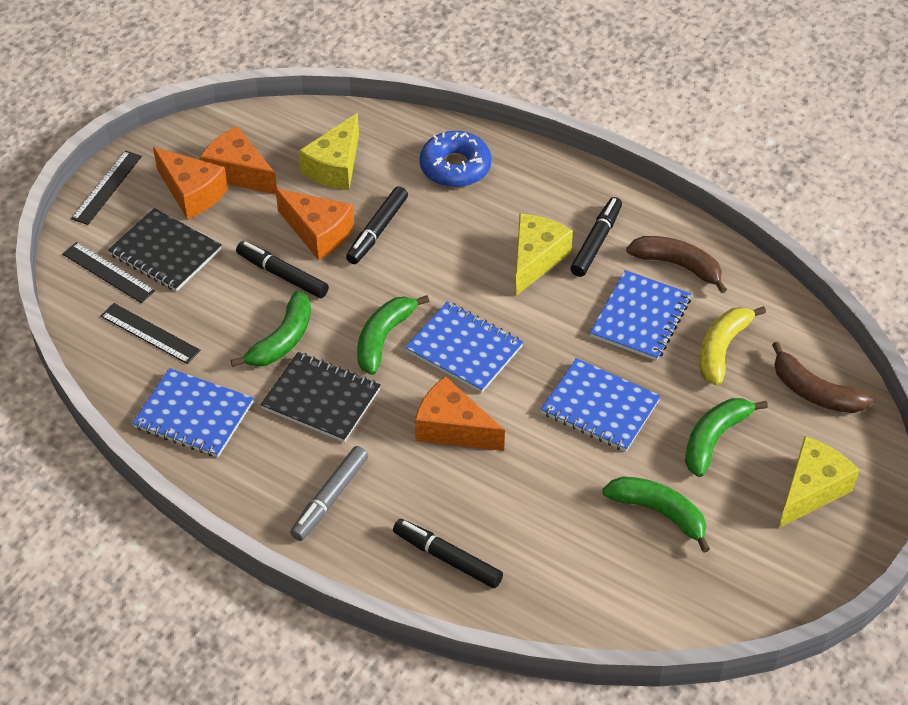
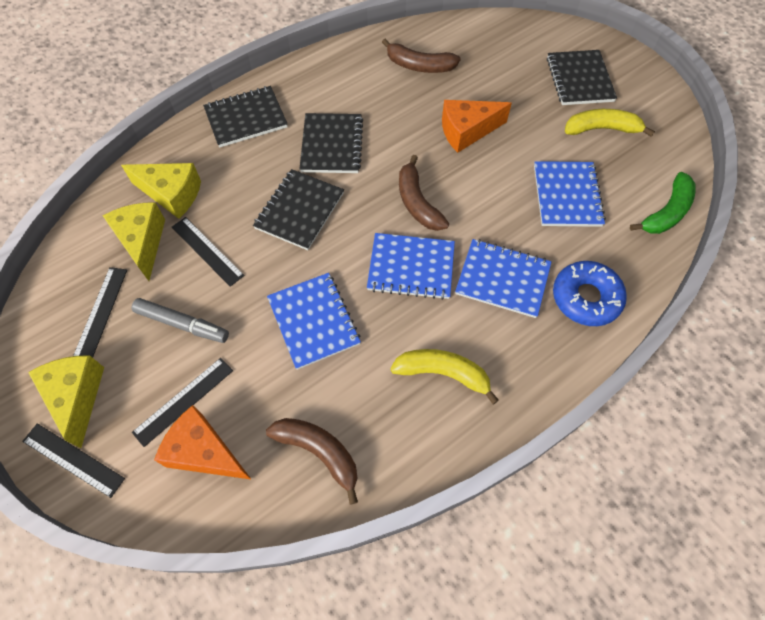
black marker: 4 -> 0
black notebook: 2 -> 4
black ruler: 3 -> 4
brown banana: 2 -> 3
green banana: 4 -> 1
orange cheese: 4 -> 2
yellow banana: 1 -> 2

